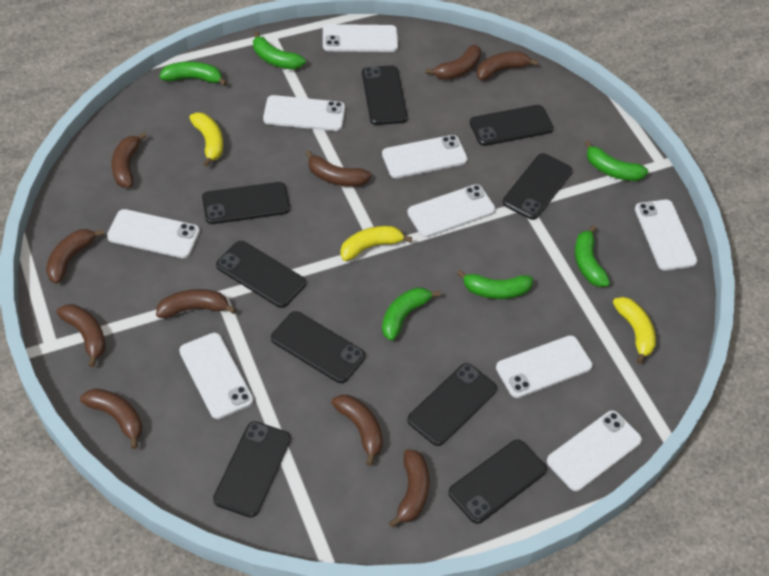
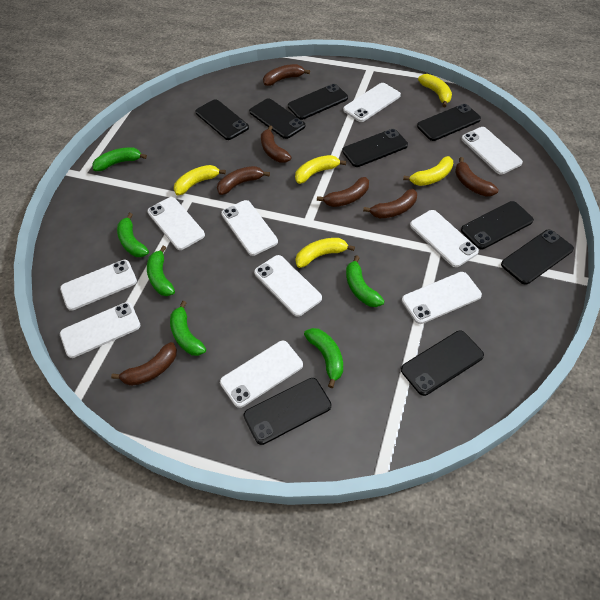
brown banana: 10 -> 7
white phone: 9 -> 10
yellow banana: 3 -> 5

